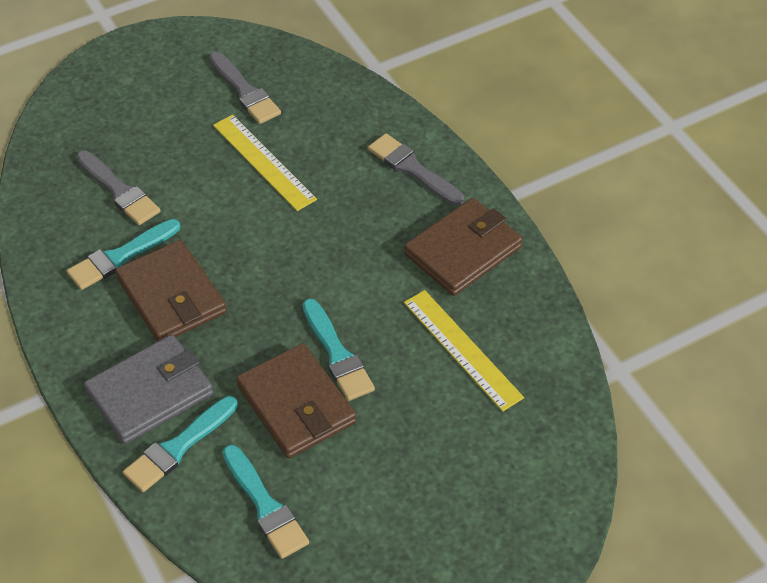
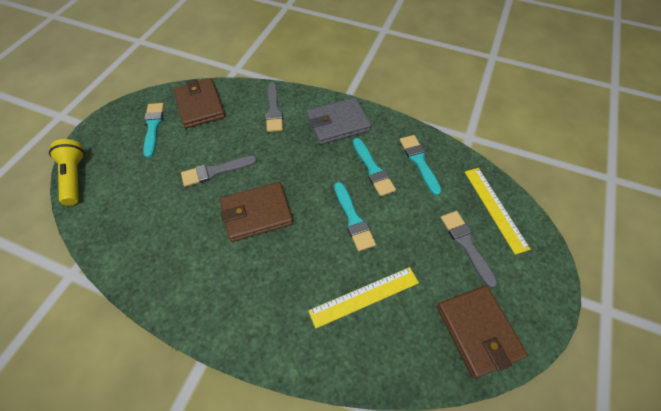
yellow flashlight: 0 -> 1

